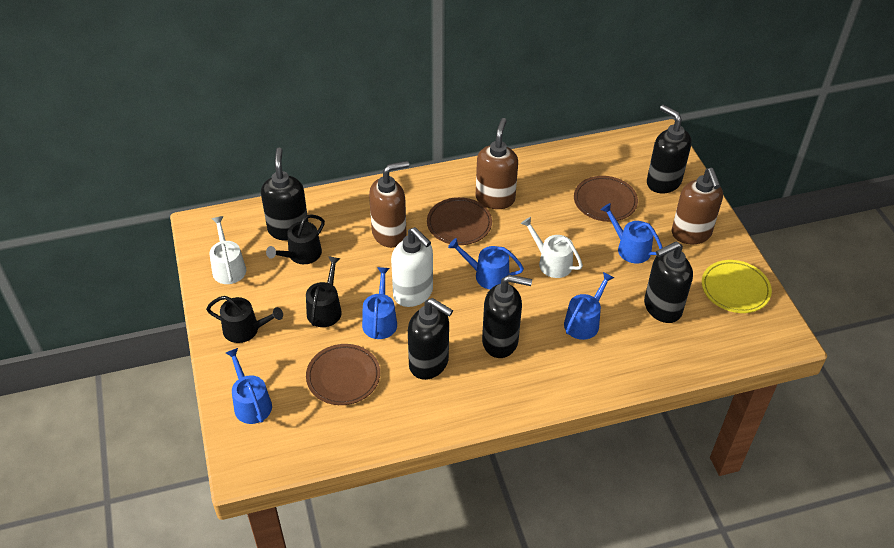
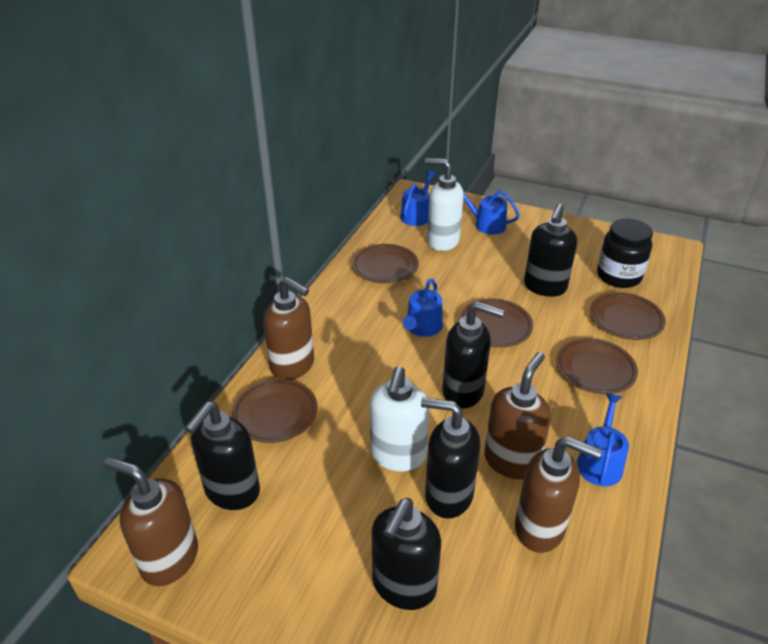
black jar: 0 -> 1
black watering can: 3 -> 0
blue watering can: 5 -> 4
brown plate: 3 -> 5
brown soap dispenser: 3 -> 4
white soap dispenser: 1 -> 2
white watering can: 2 -> 0
yellow plate: 1 -> 0

